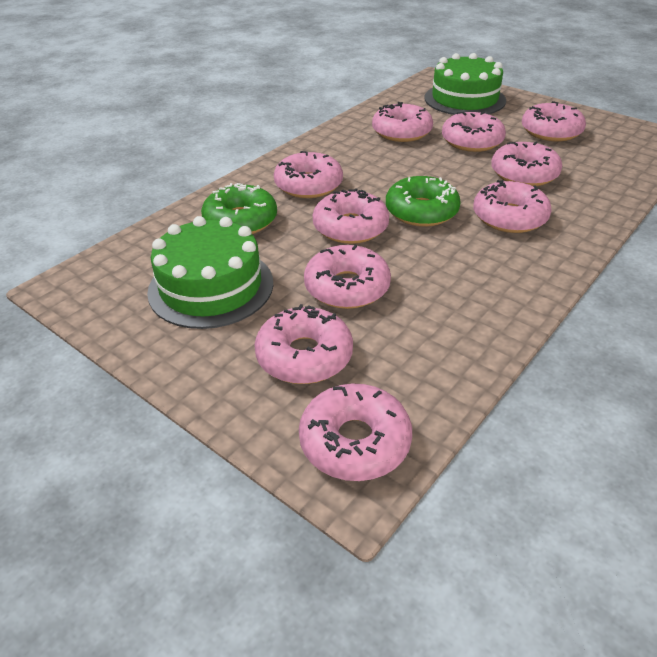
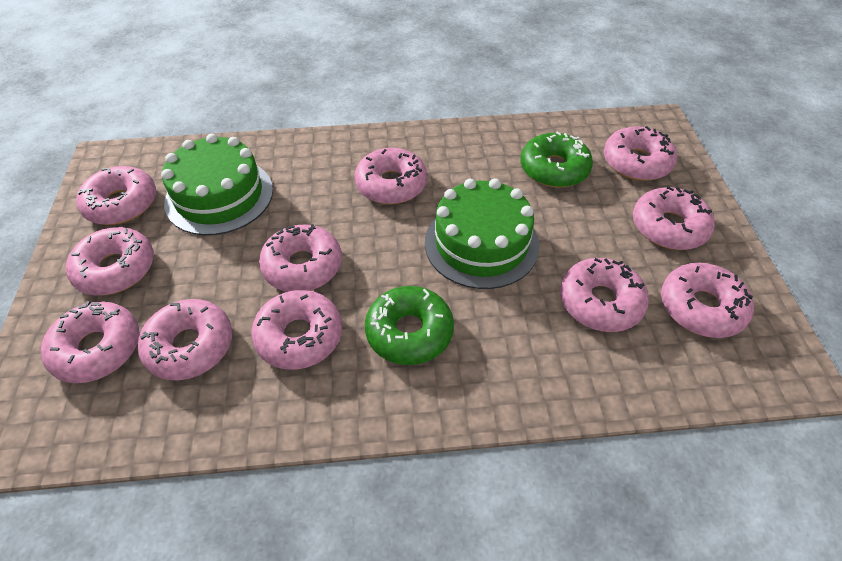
pink donut: 10 -> 11

